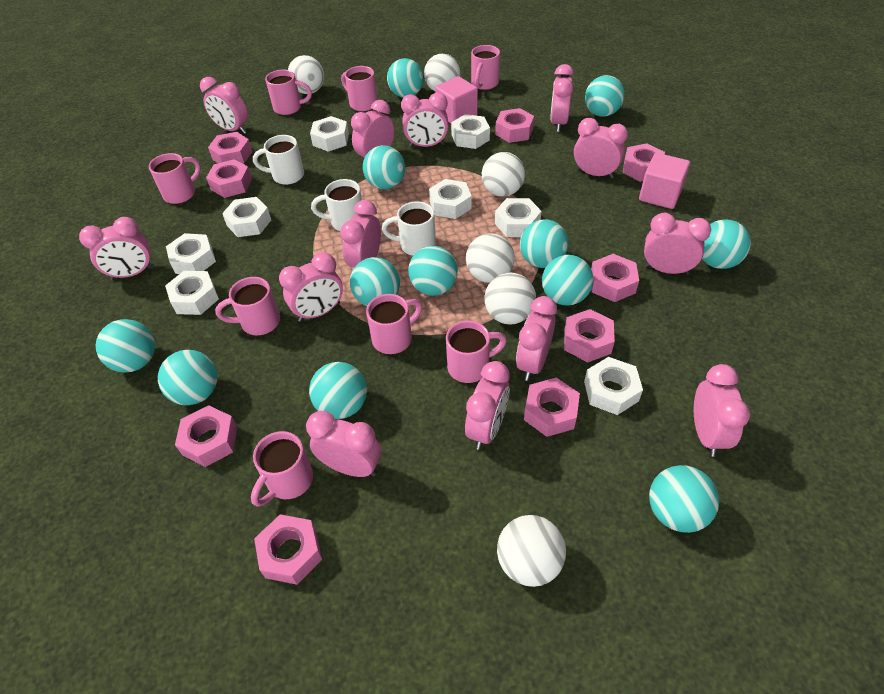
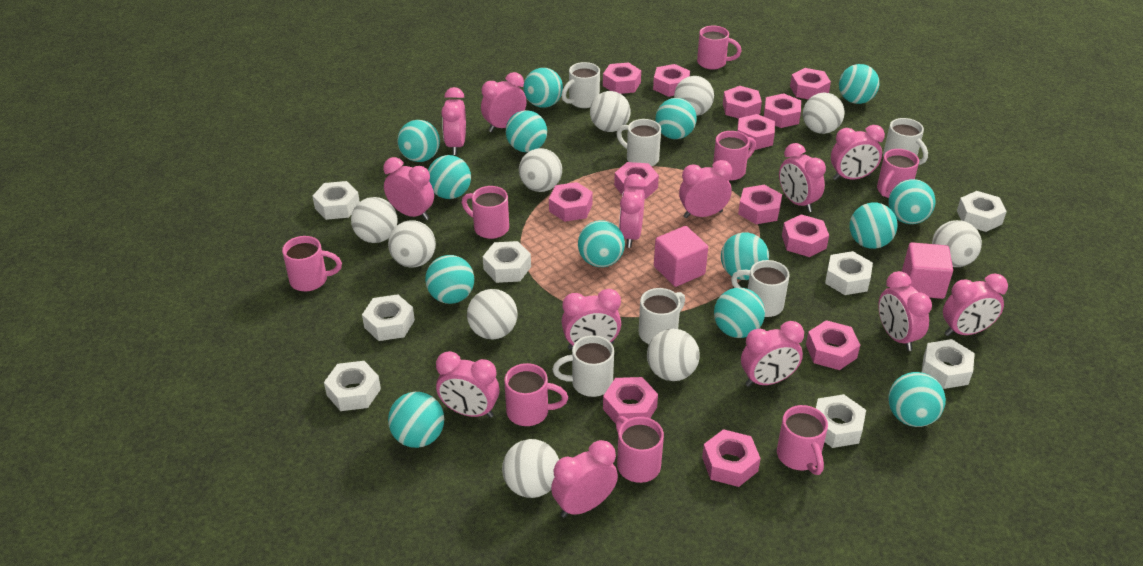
pink nut: 9 -> 13
turquoise ball: 12 -> 14
white ball: 6 -> 10
white mug: 3 -> 6

